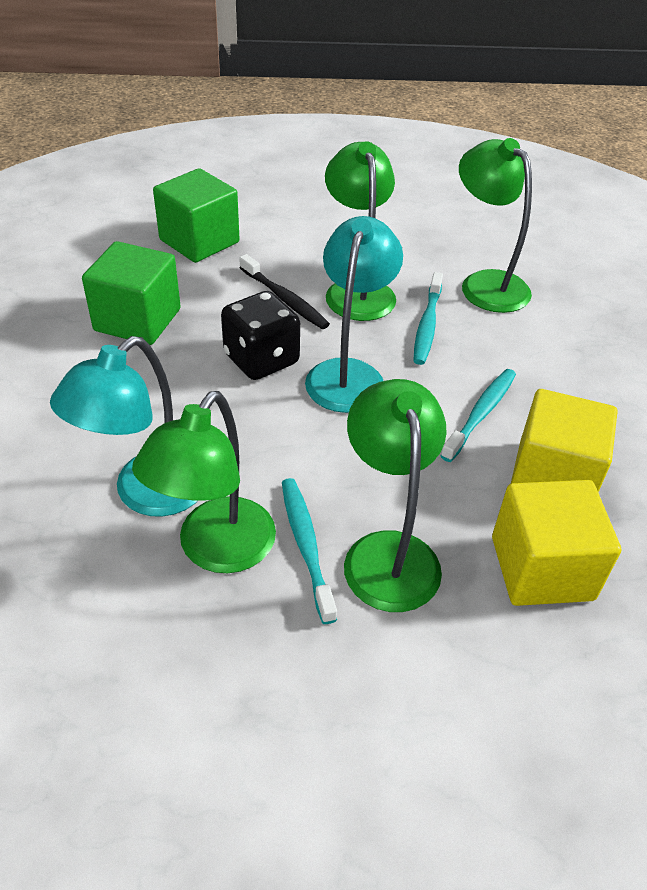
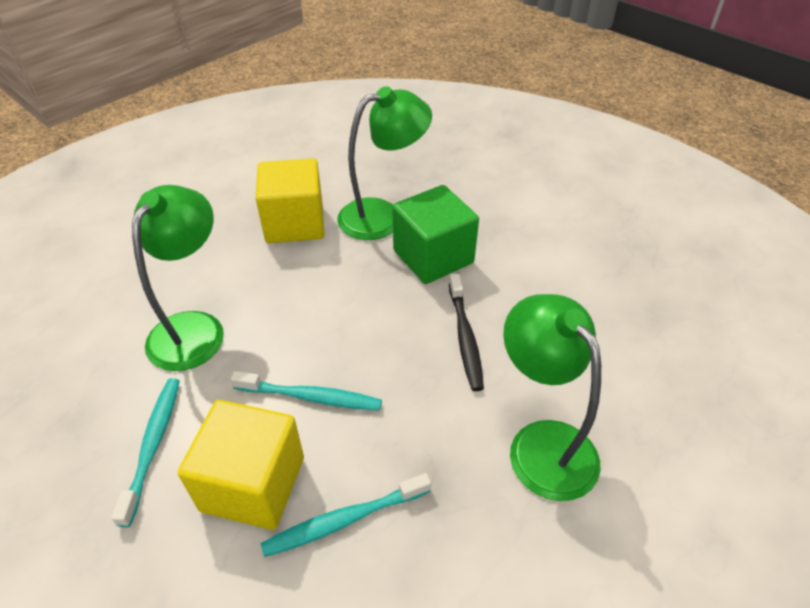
black dice: 1 -> 0
green cube: 2 -> 1
green lamp: 4 -> 3
turquoise lamp: 2 -> 0

